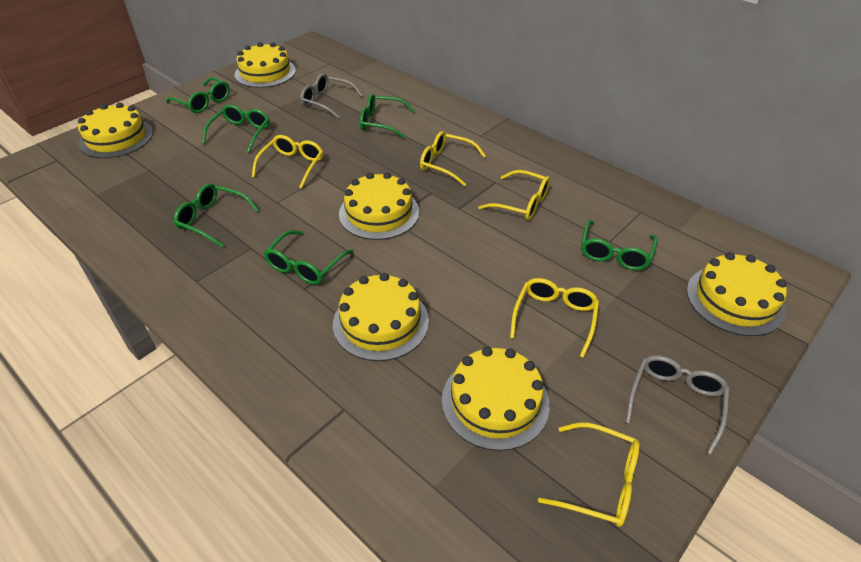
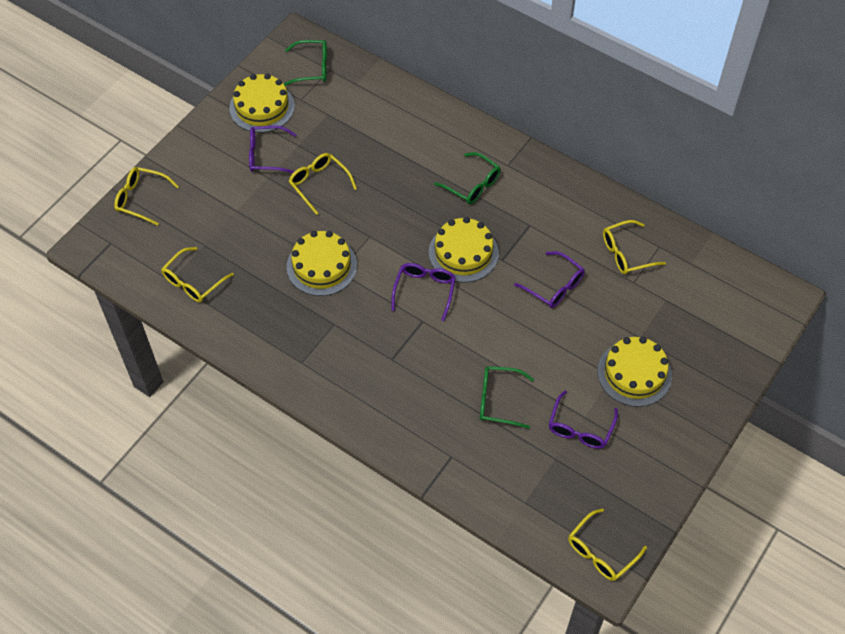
green glasses: 6 -> 3
grey glasses: 2 -> 0
purple glasses: 0 -> 4
yellow cake: 6 -> 4

